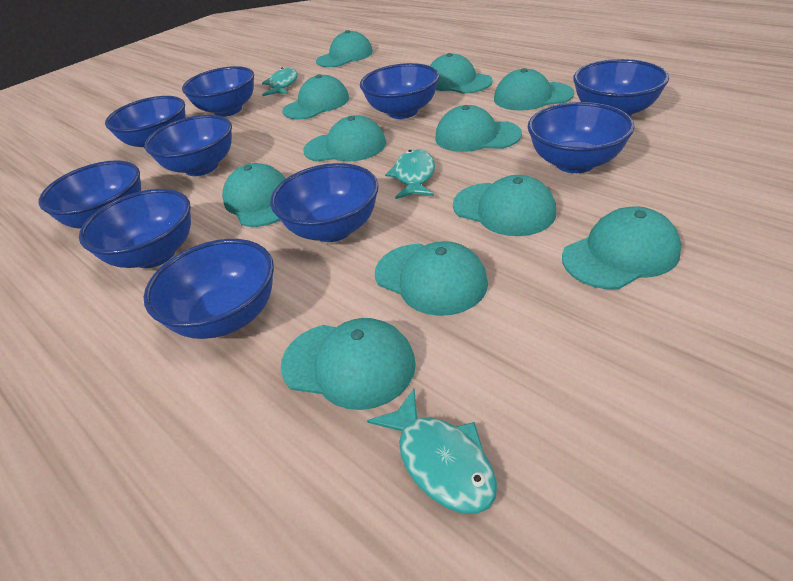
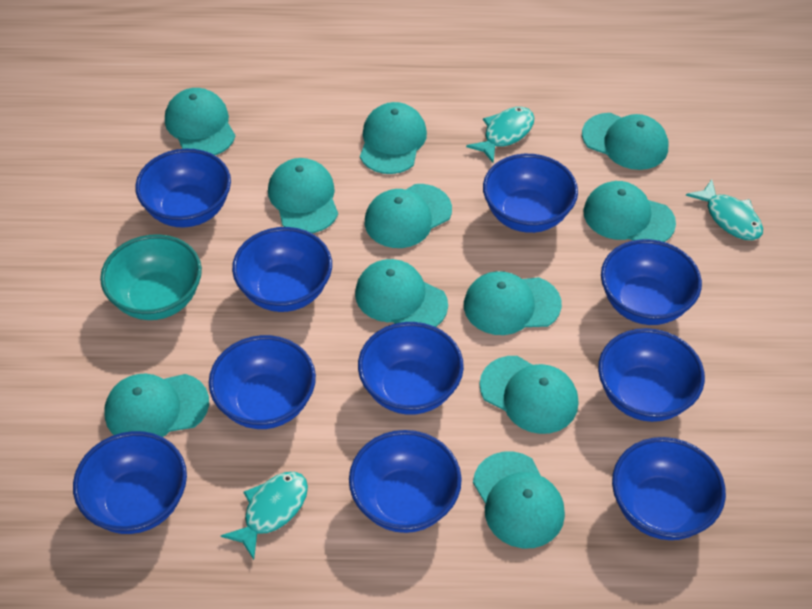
turquoise bowl: 0 -> 1

